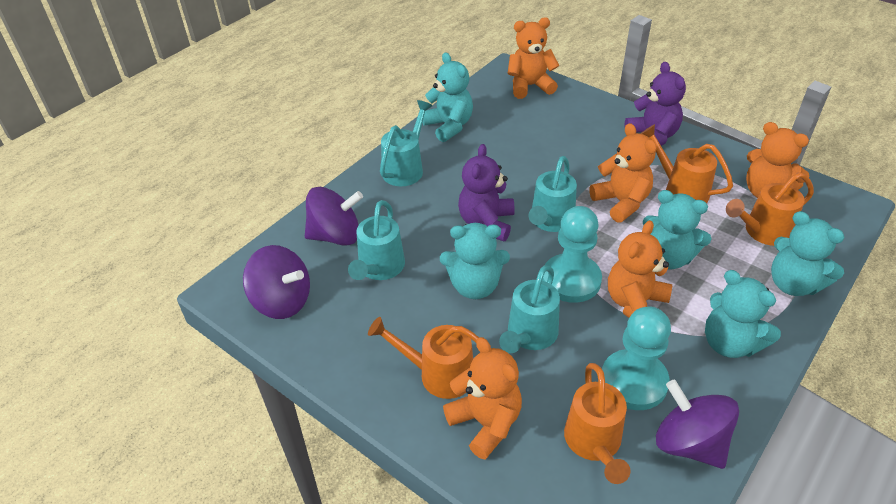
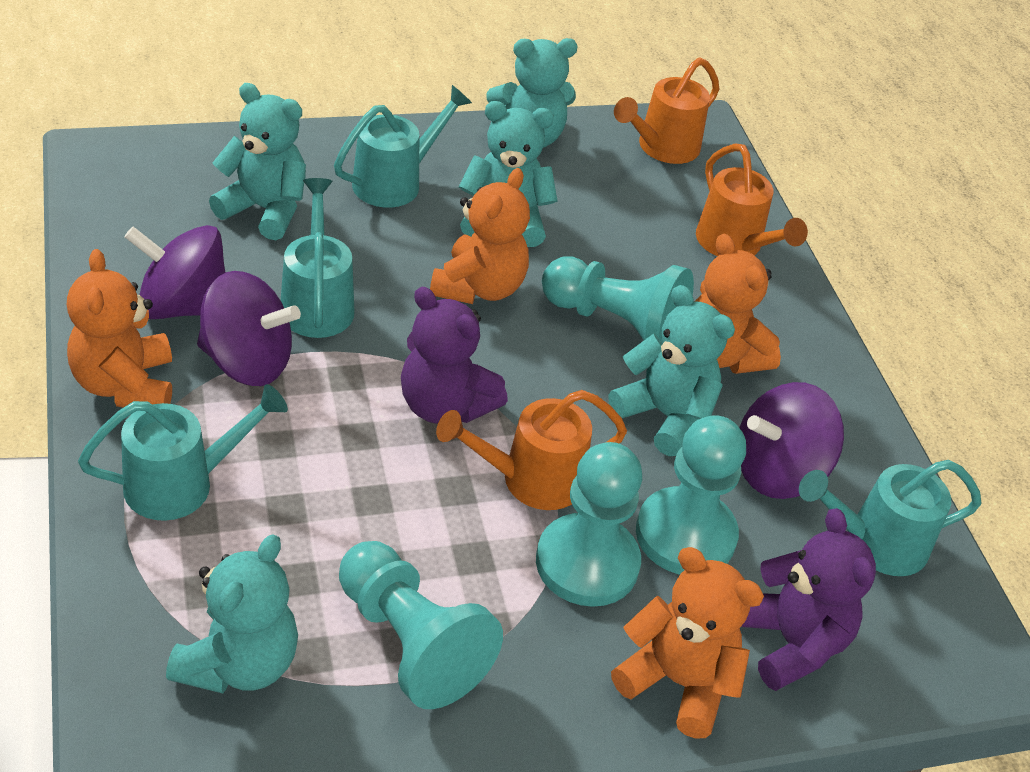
orange teddy bear: 5 -> 4
orange watering can: 4 -> 3
turquoise pawn: 2 -> 4

